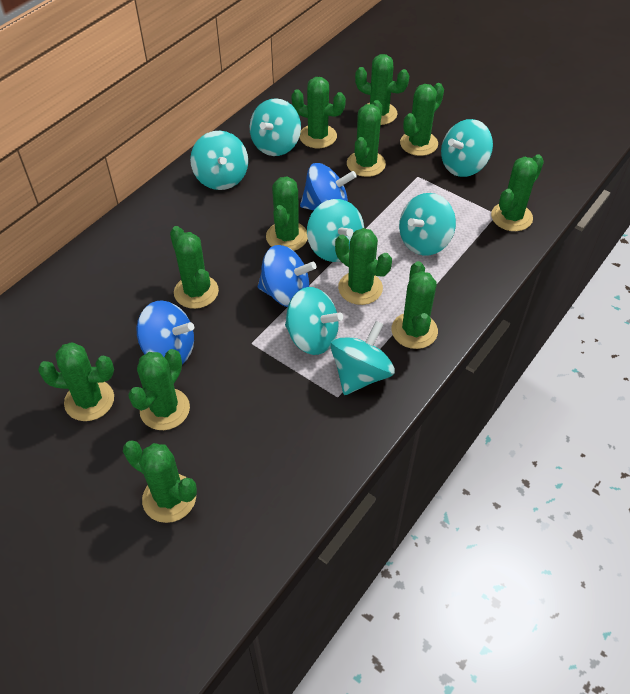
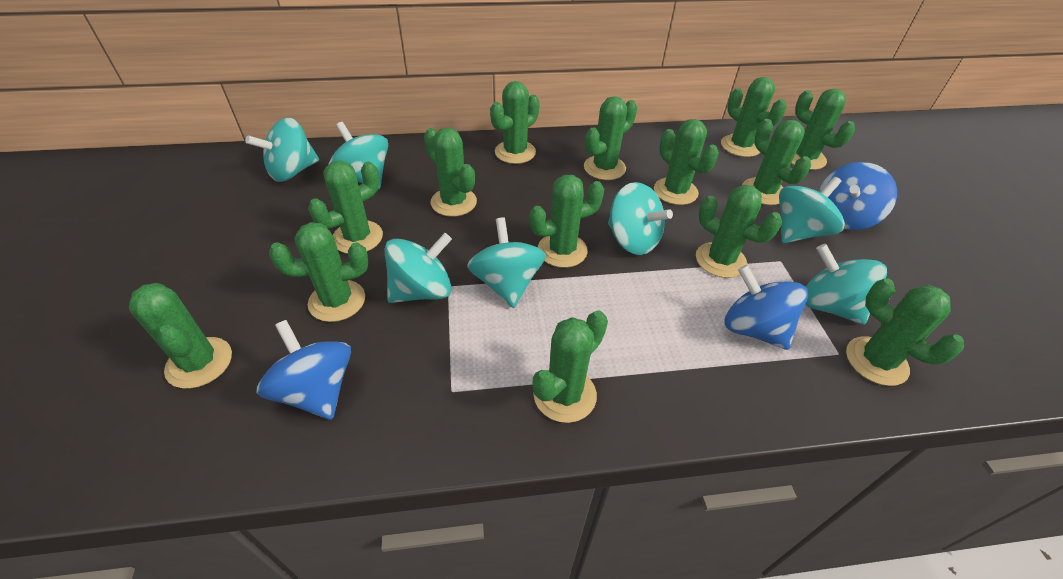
green cactus: 12 -> 14

